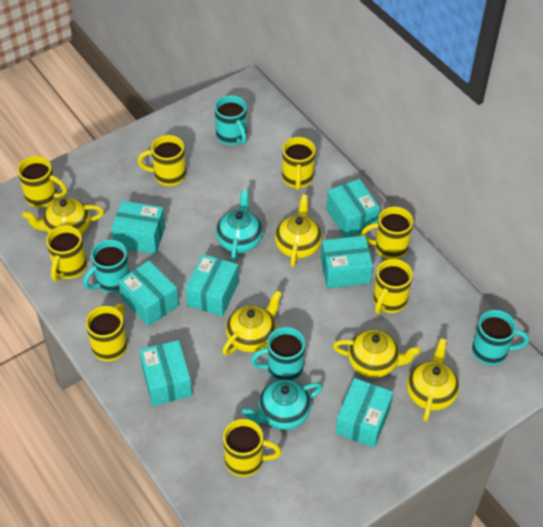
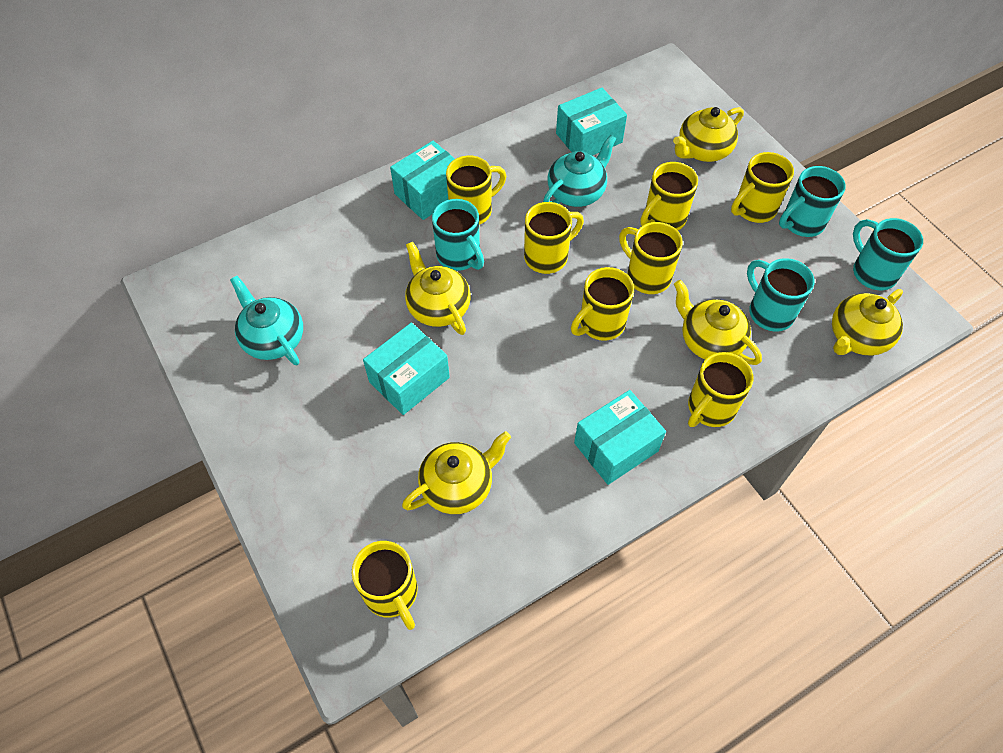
turquoise box: 7 -> 4

